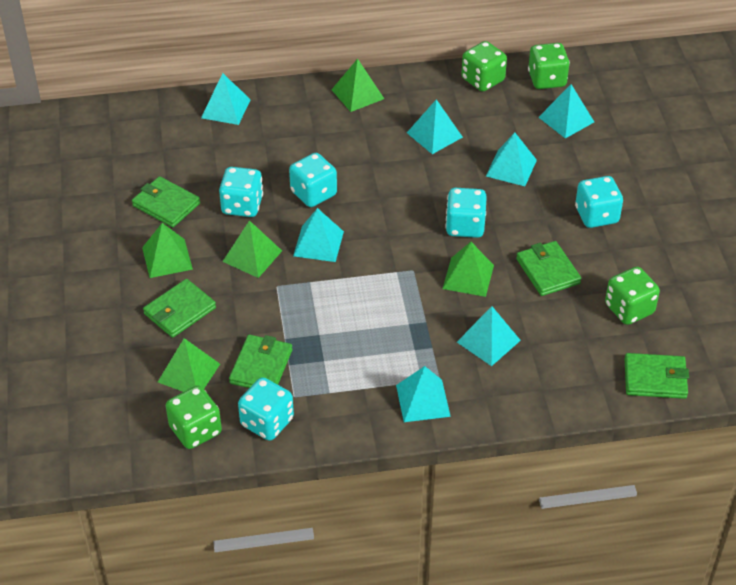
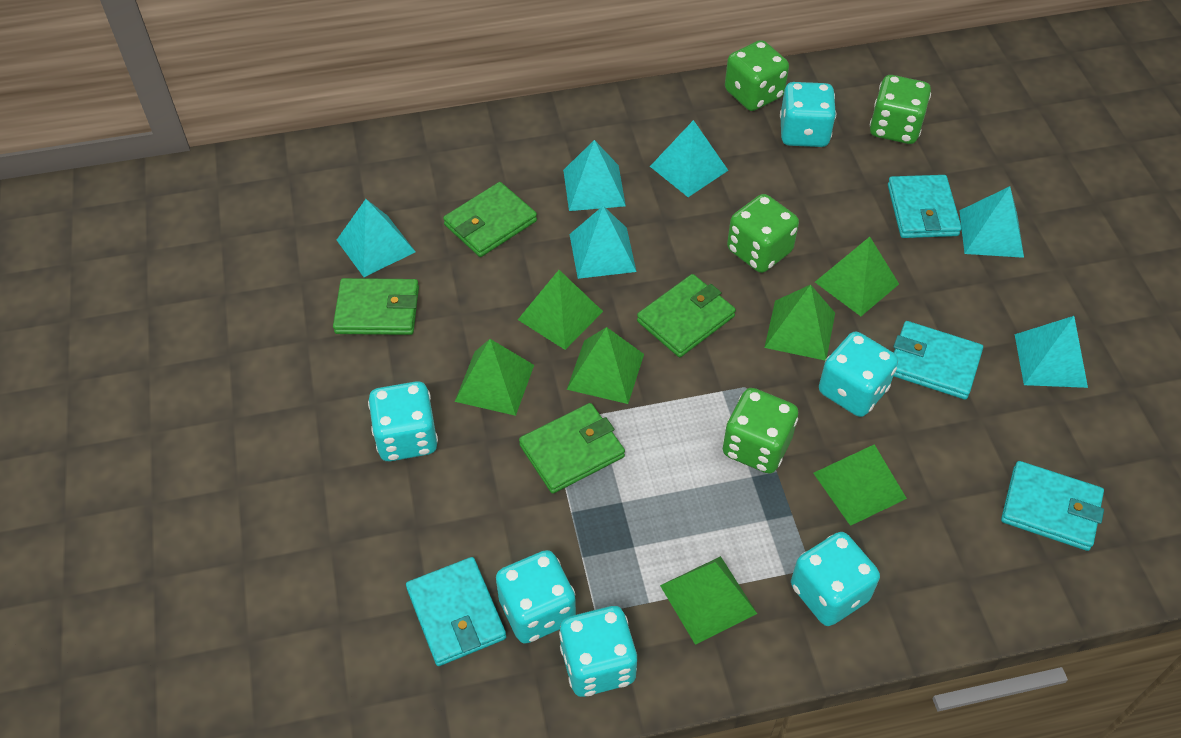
green pyramid: 5 -> 7
green wallet: 5 -> 4
turquoise dice: 5 -> 6
turquoise pyramid: 7 -> 6
turquoise wallet: 0 -> 4

